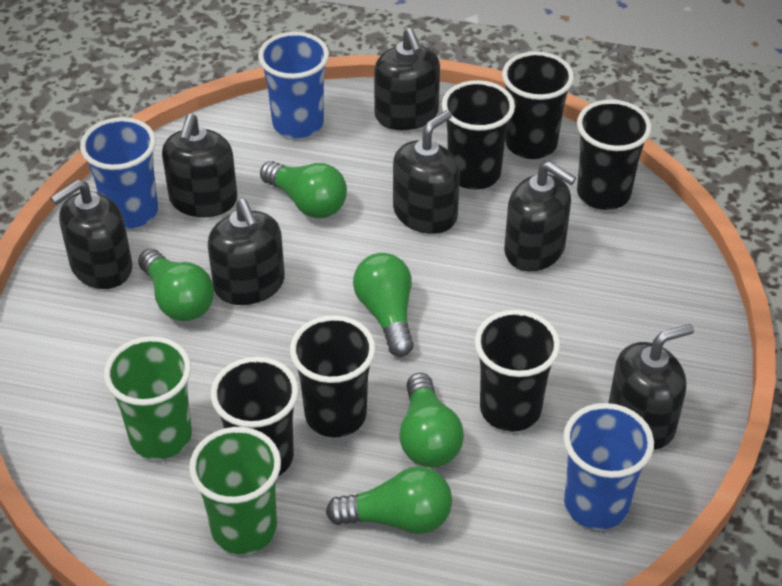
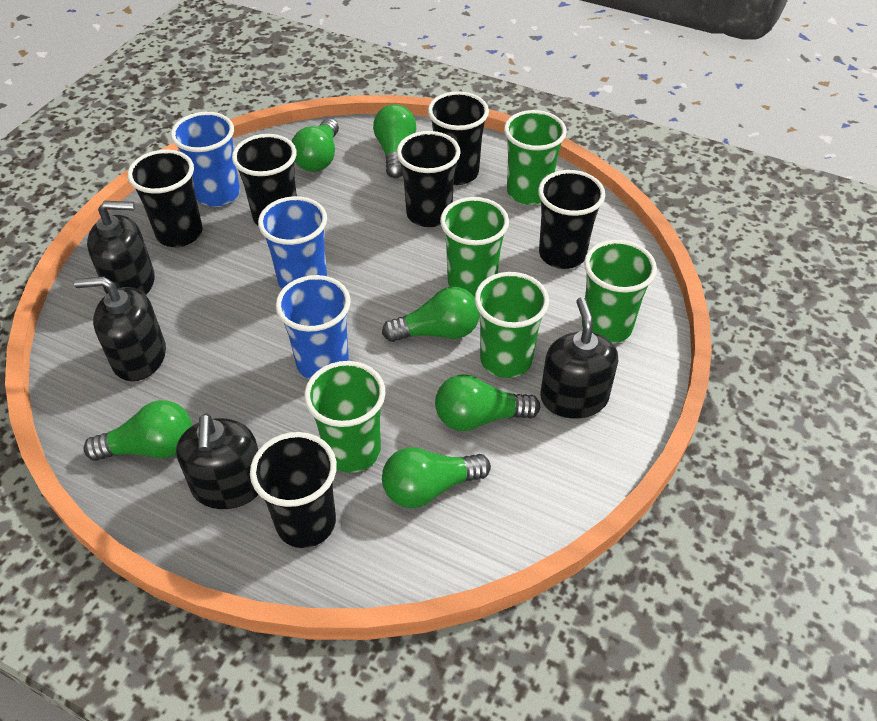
black soap dispenser: 7 -> 4
green cup: 2 -> 5
green light bulb: 5 -> 6

